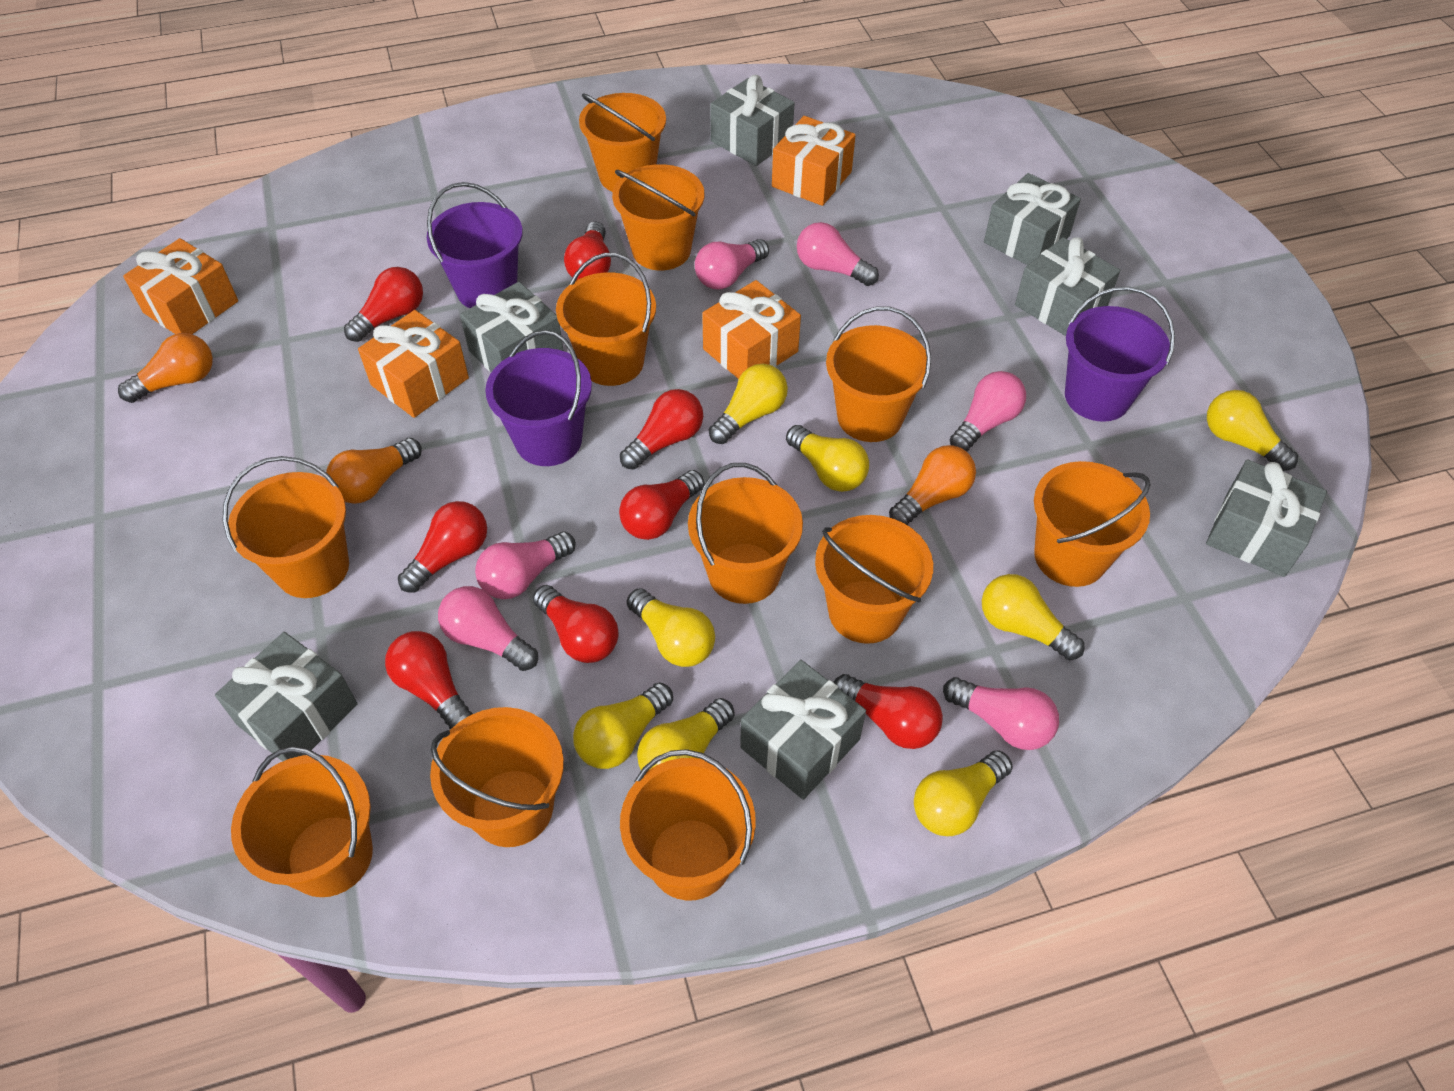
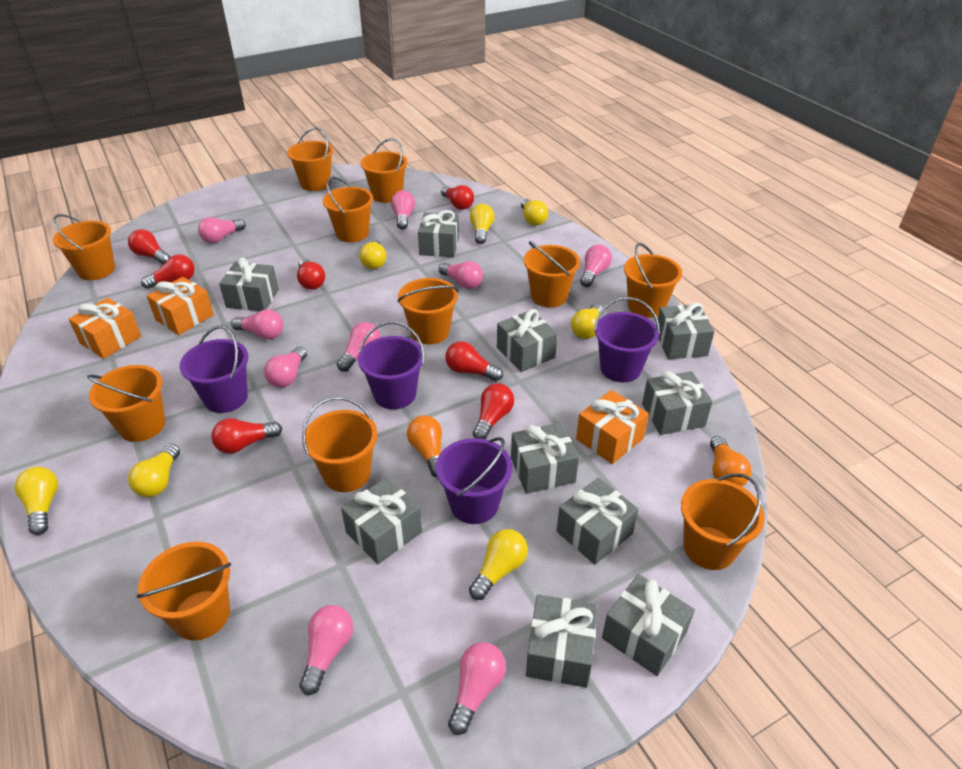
grey gift: 7 -> 10
orange gift: 4 -> 3
orange light bulb: 3 -> 2
pink light bulb: 6 -> 9
purple bucket: 3 -> 4
red light bulb: 8 -> 7
yellow light bulb: 8 -> 7

